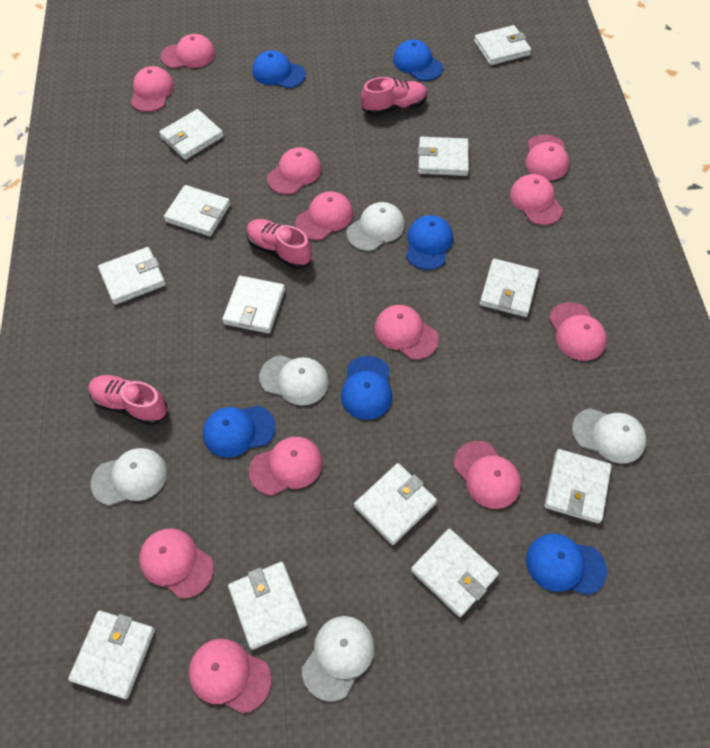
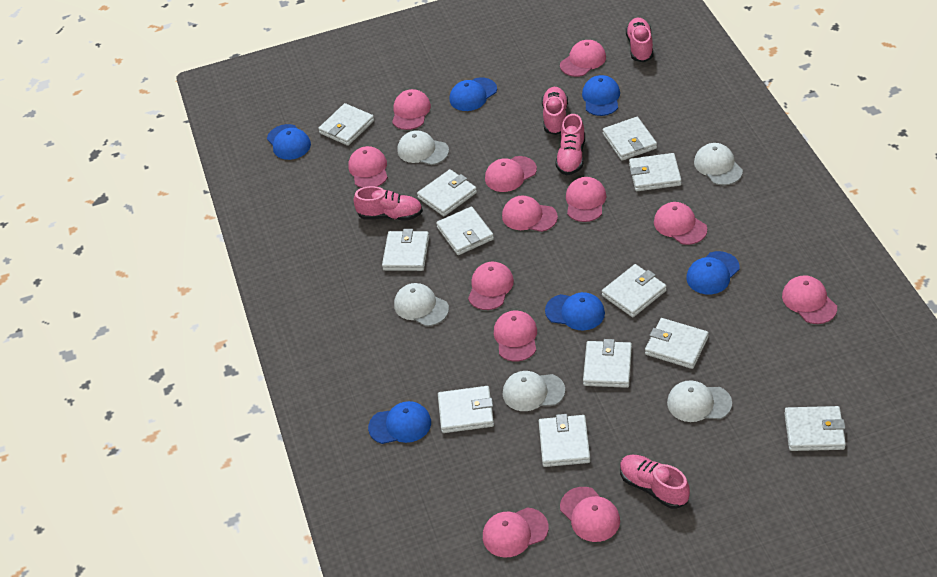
pink shoe: 3 -> 5

